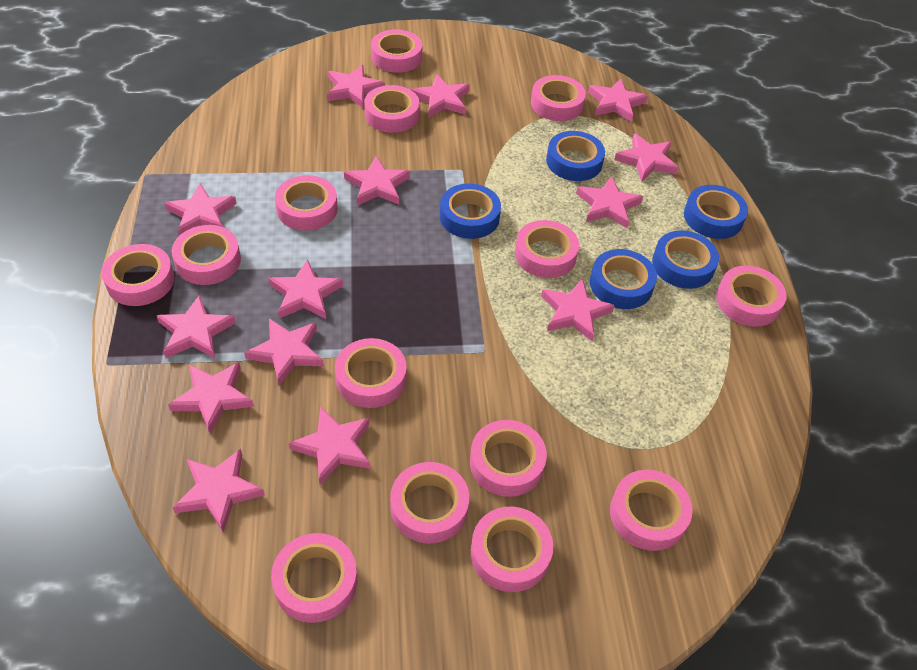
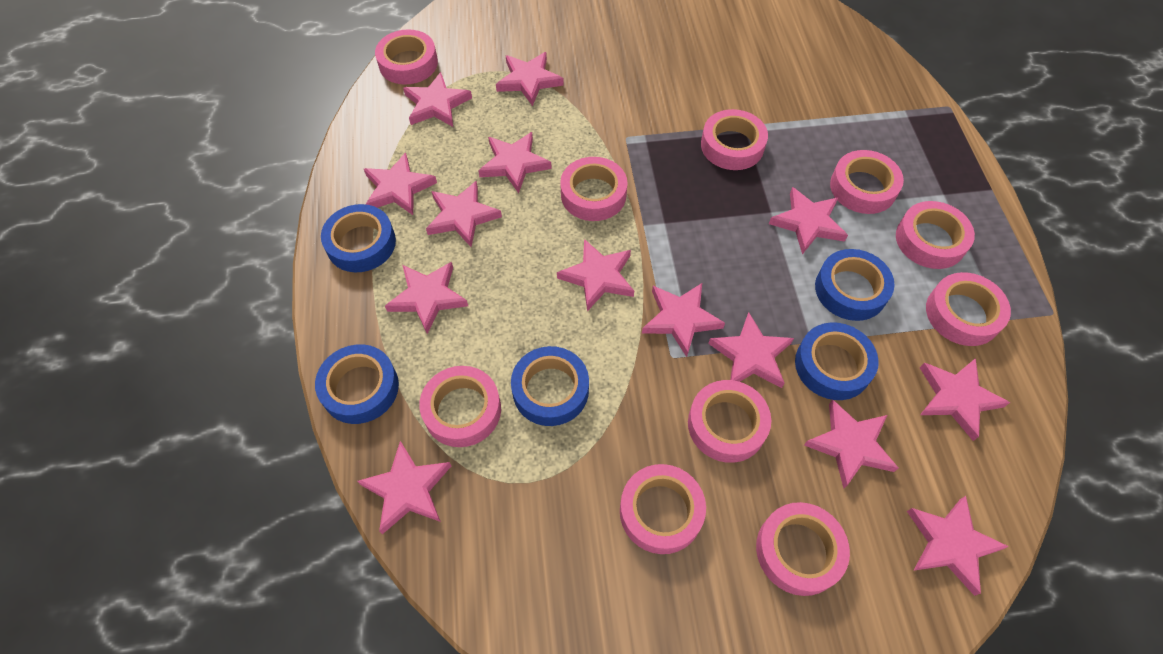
pink tape: 14 -> 10

